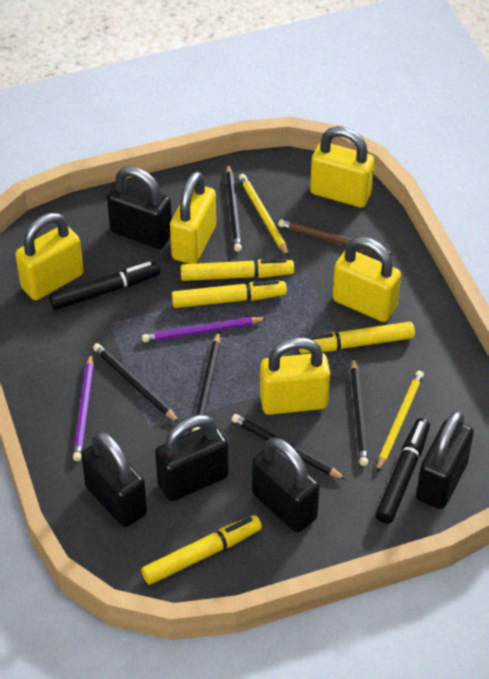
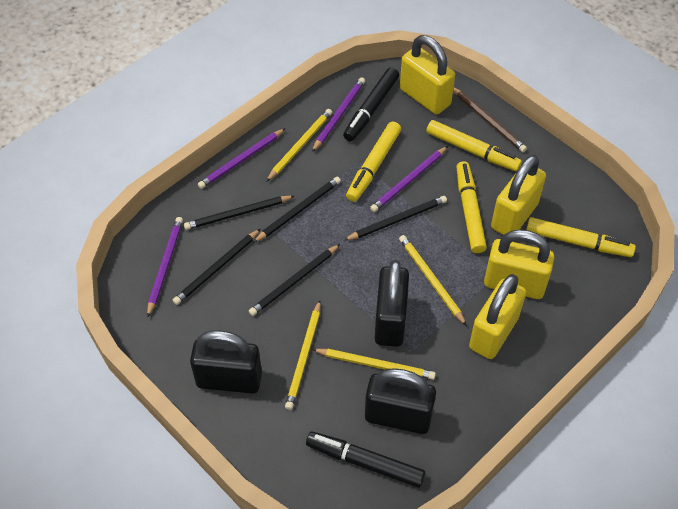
black padlock: 5 -> 3
purple pencil: 2 -> 4
yellow padlock: 5 -> 4
yellow pencil: 2 -> 4

